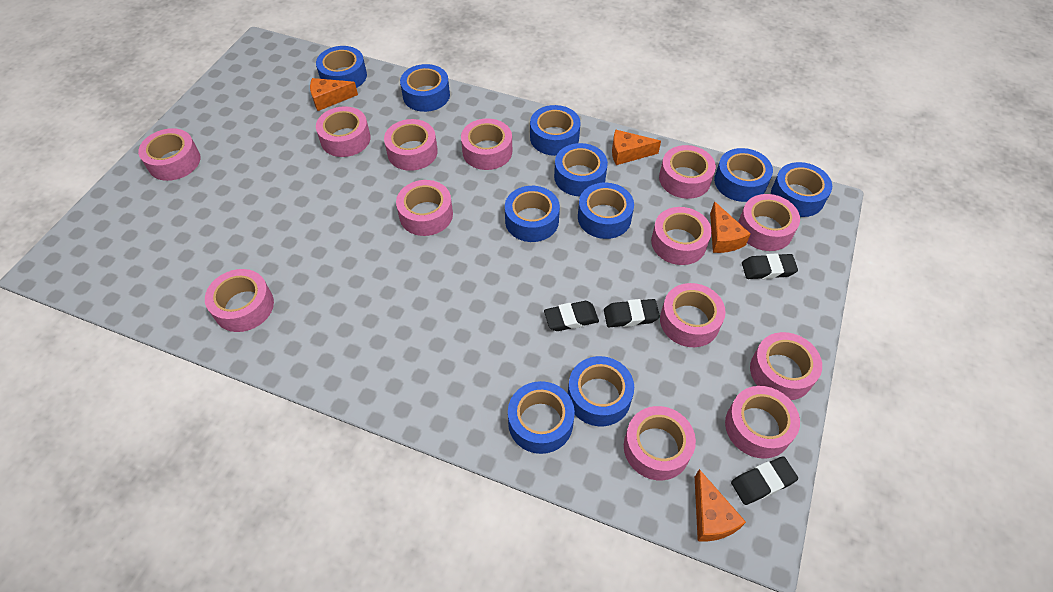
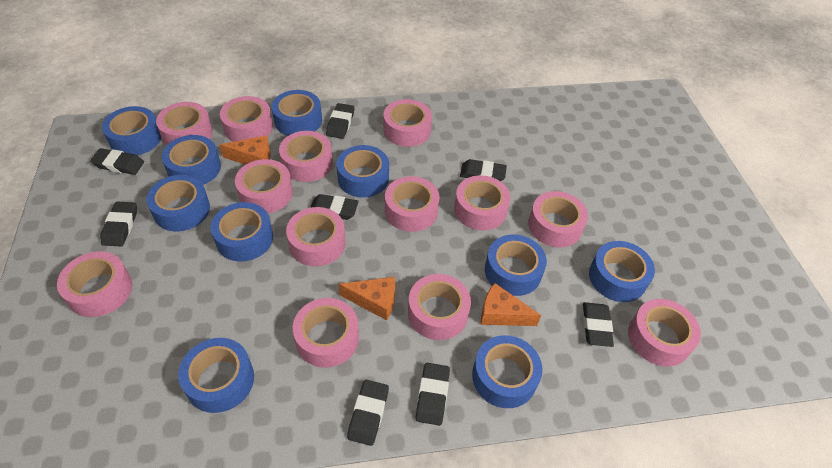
black eraser: 4 -> 8
orange cheese: 4 -> 3

